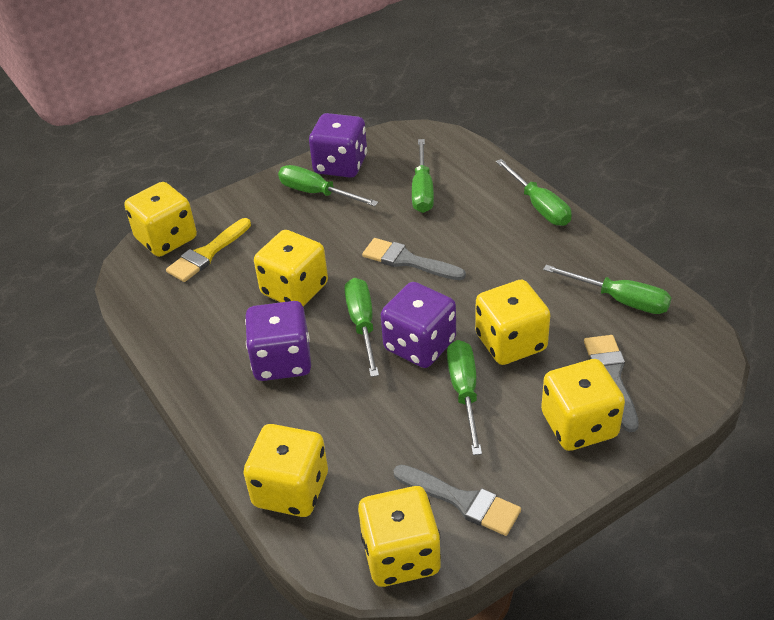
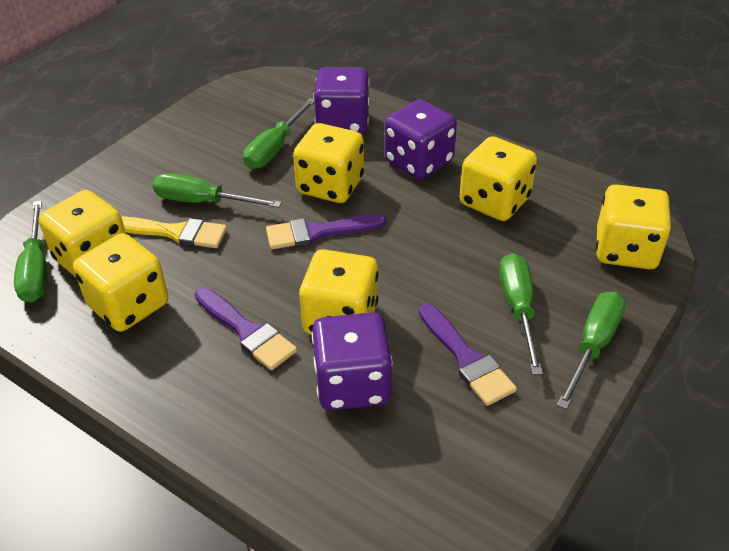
green screwdriver: 6 -> 5
grey brush: 3 -> 0
purple brush: 0 -> 3

